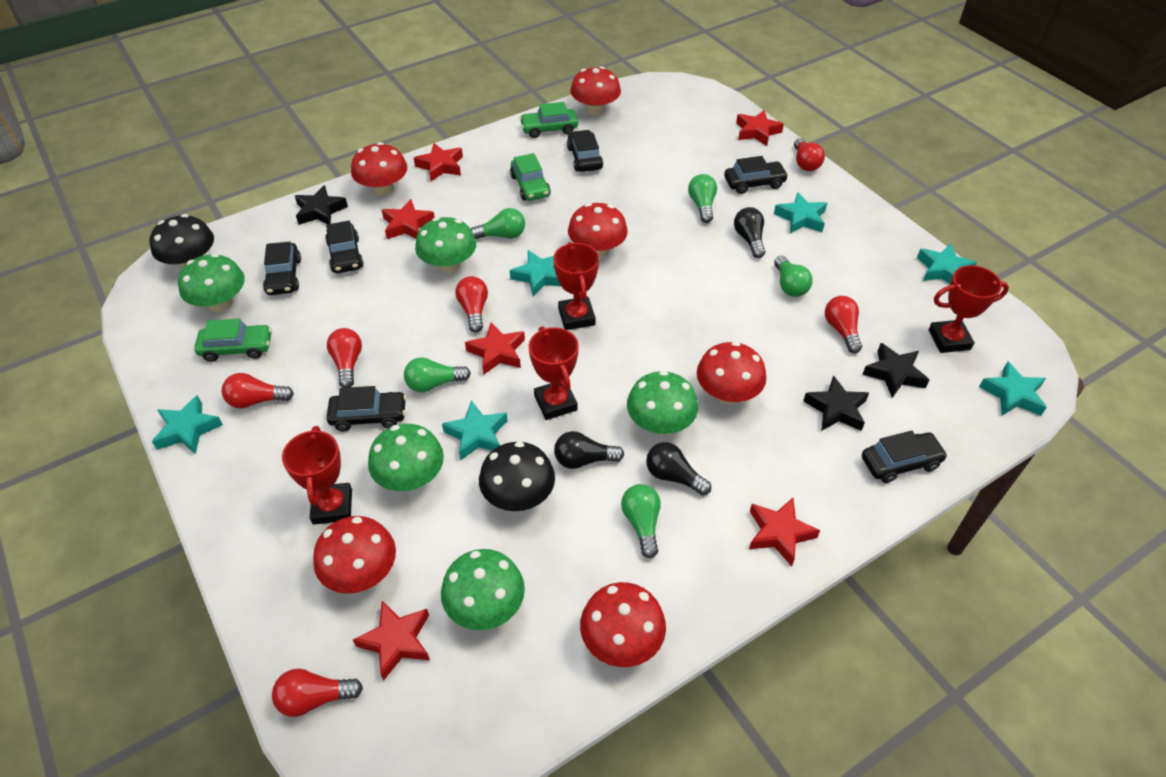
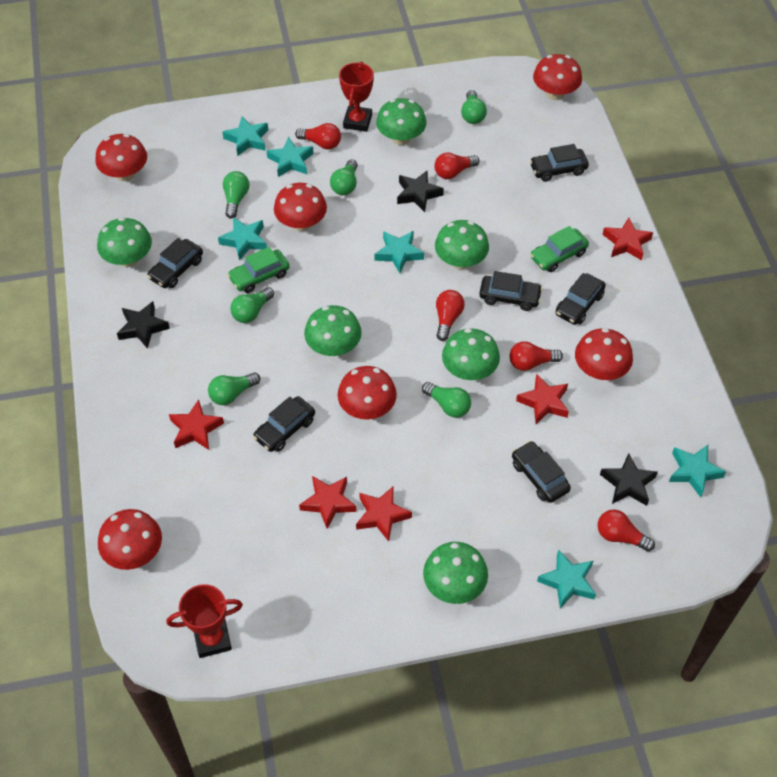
black light bulb: 3 -> 0
black mushroom: 2 -> 0
green car: 3 -> 2
green light bulb: 5 -> 6
green mushroom: 5 -> 6
red light bulb: 6 -> 5
red star: 6 -> 5
red trophy: 4 -> 2

